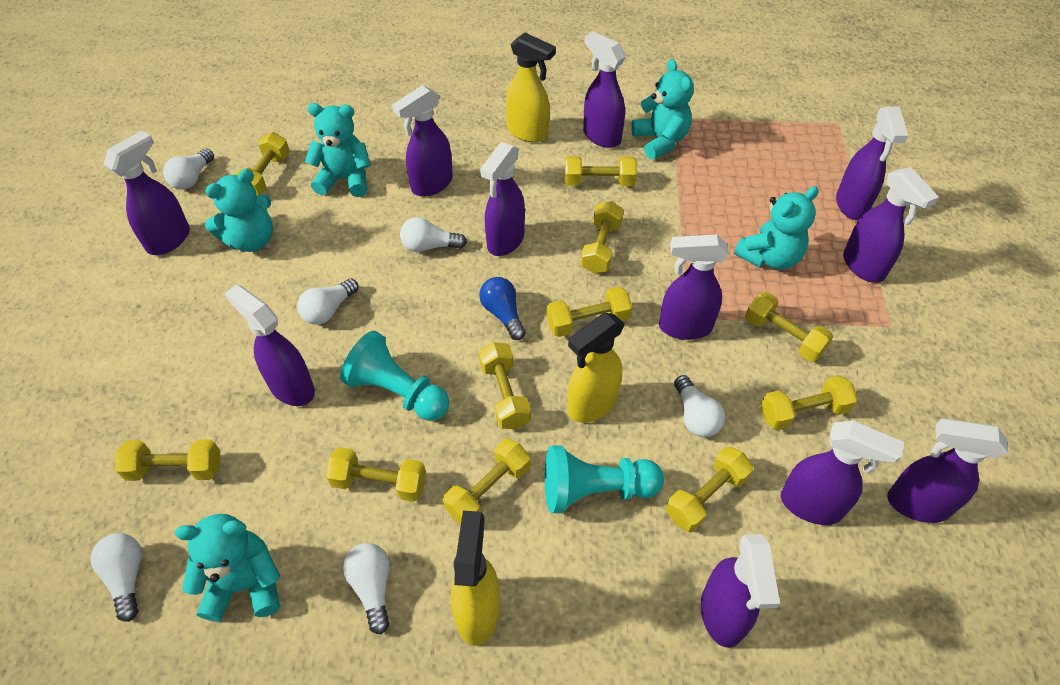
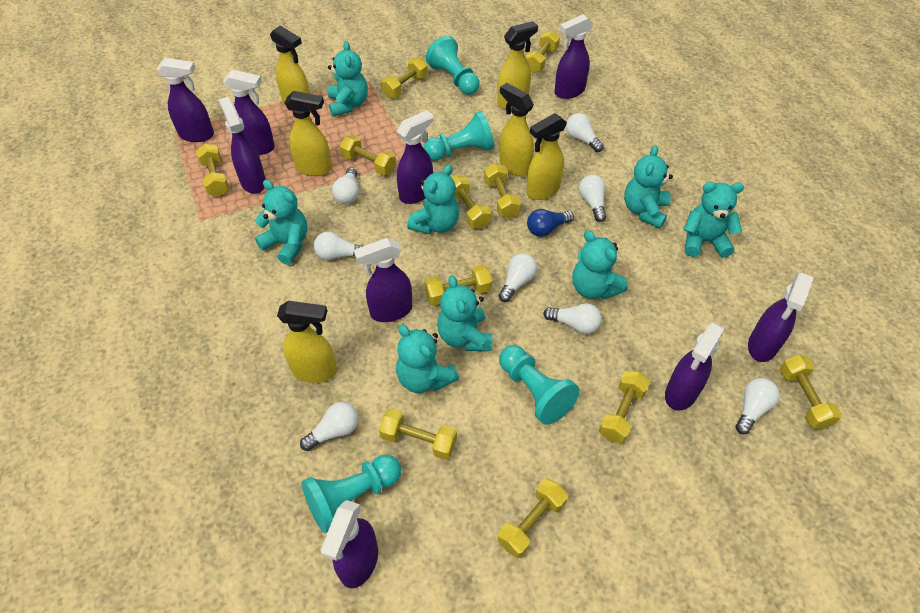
purple spray bottle: 11 -> 9
turquoise pawn: 2 -> 4
turquoise teddy bear: 5 -> 8
white light bulb: 6 -> 8
yellow spray bottle: 3 -> 6

